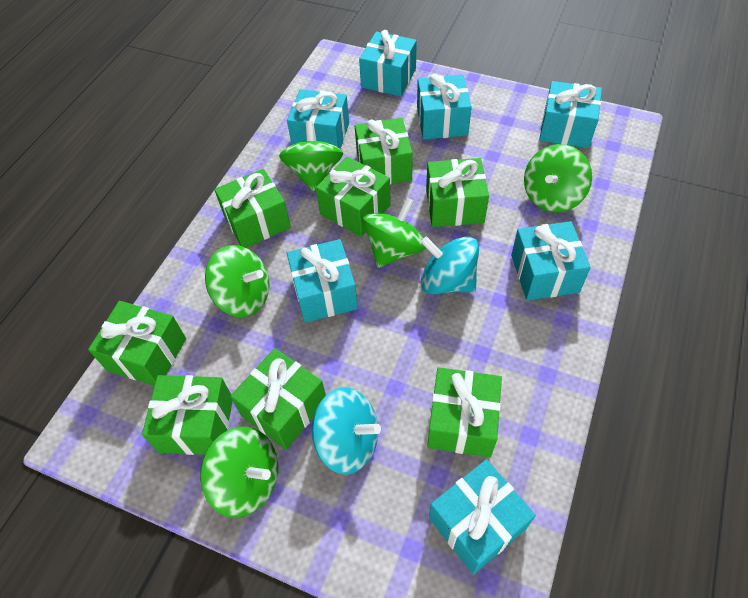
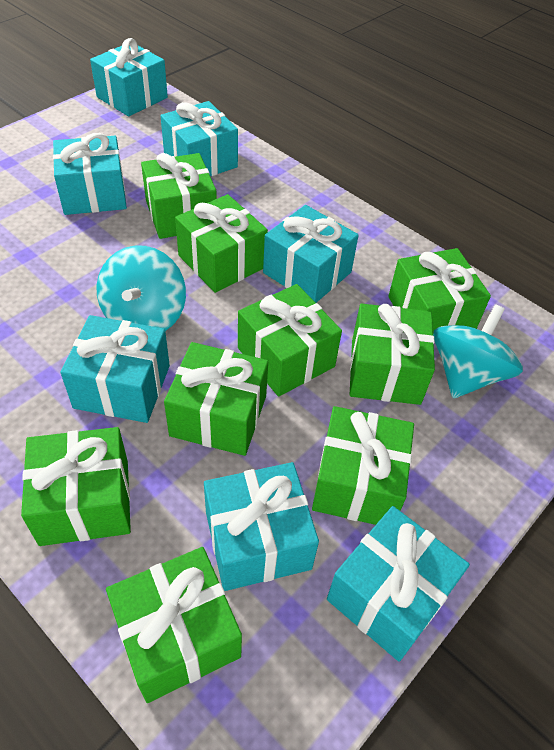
green gift: 8 -> 9
green spinning top: 5 -> 0

